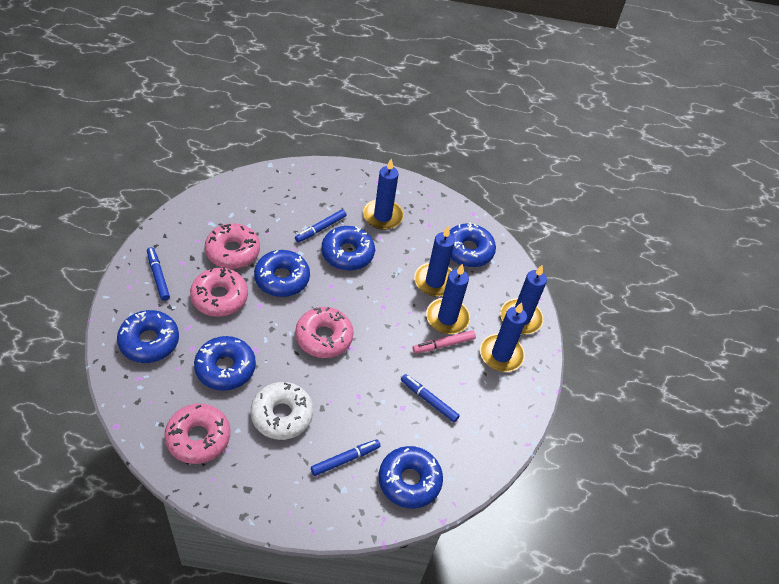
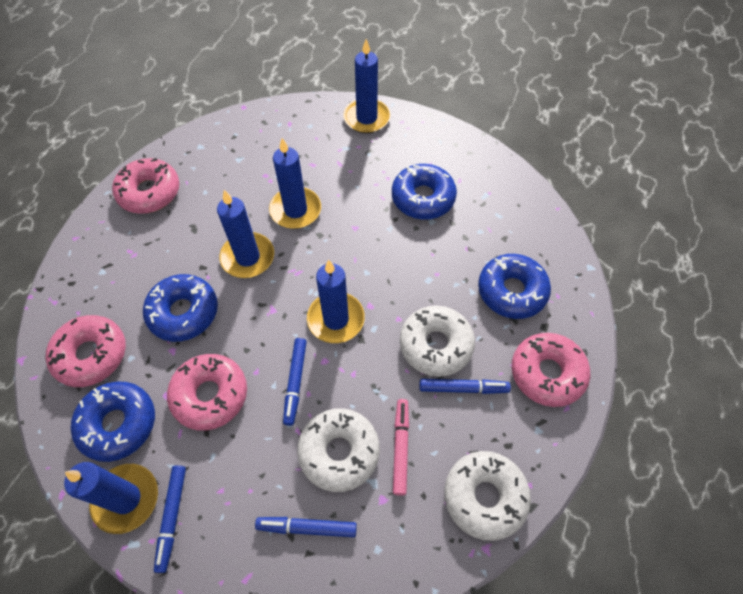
blue donut: 6 -> 4
white donut: 1 -> 3

